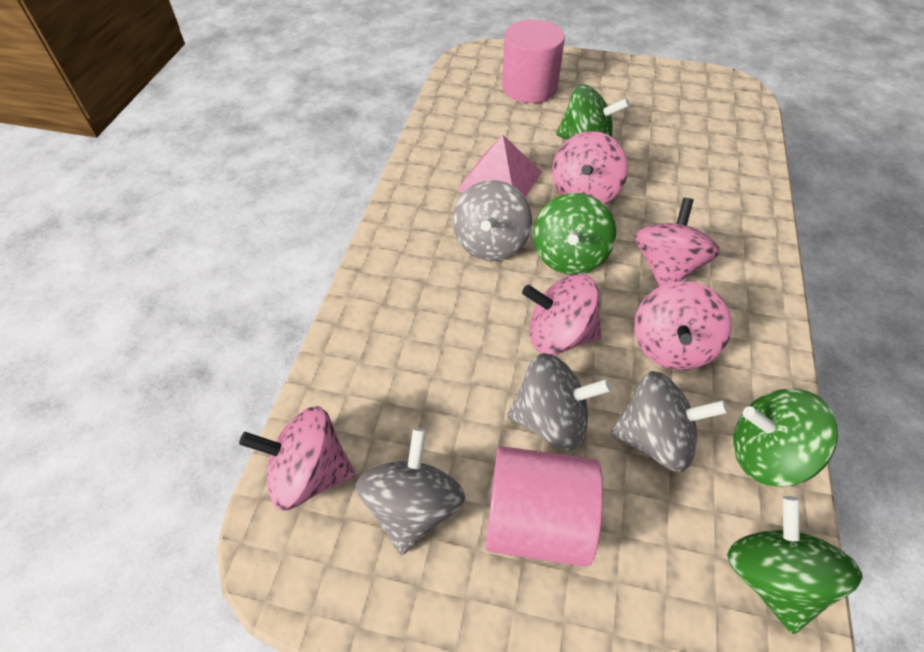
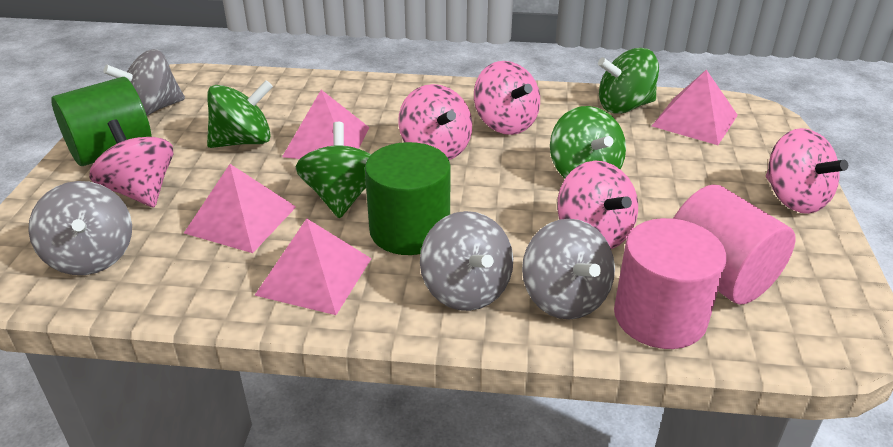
green cylinder: 0 -> 2
pink pyramid: 1 -> 4

